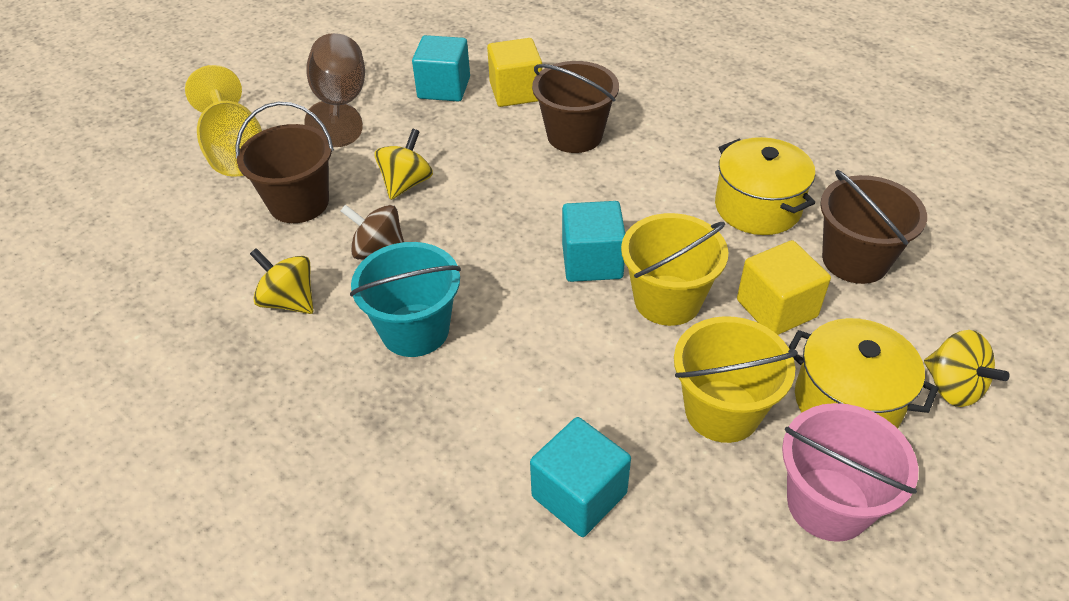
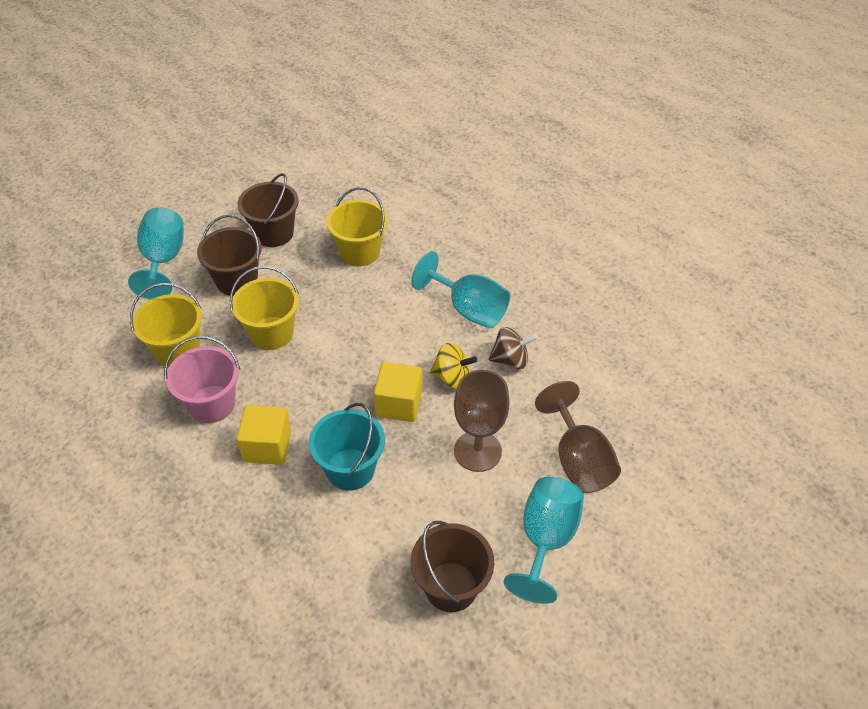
brown goblet: 1 -> 2
turquoise cube: 3 -> 0
turquoise goblet: 0 -> 3
yellow bucket: 2 -> 3
yellow goblet: 1 -> 0
yellow pot: 2 -> 0
yellow spinning top: 3 -> 1

